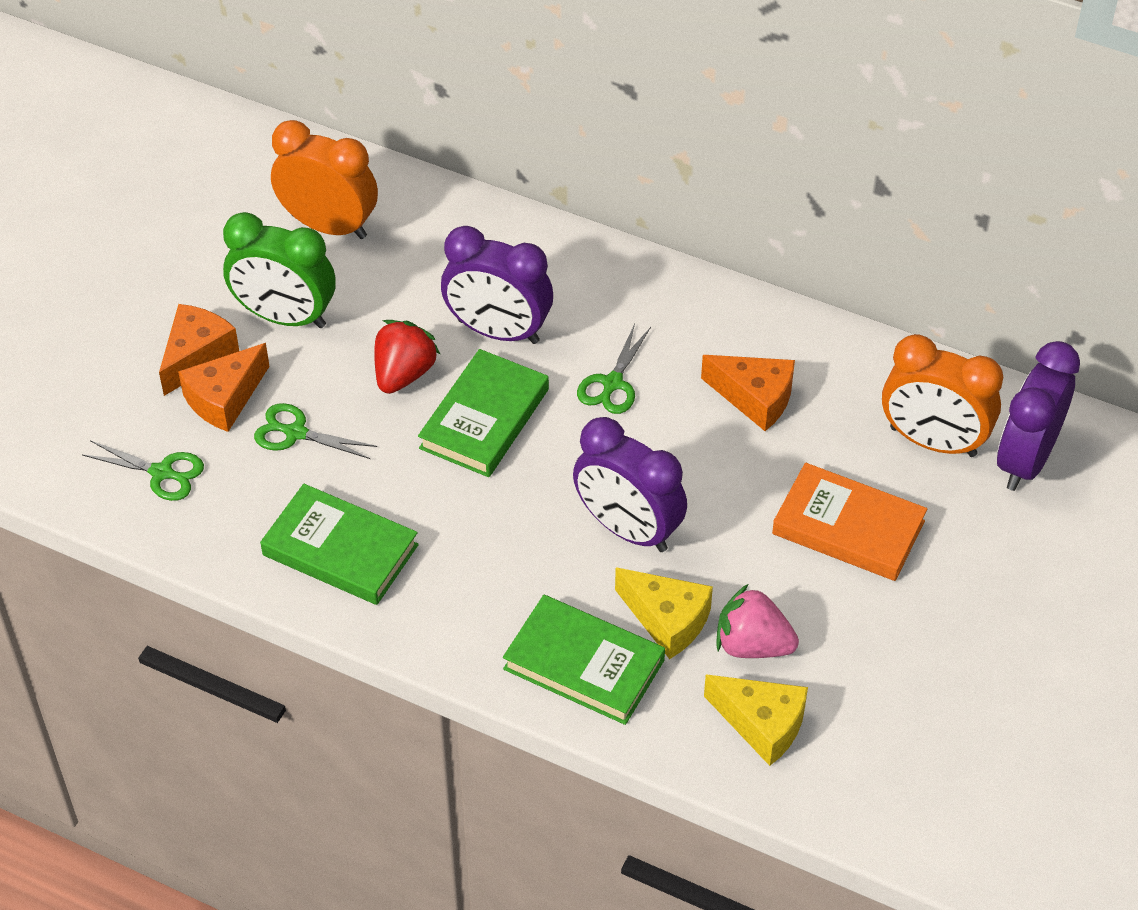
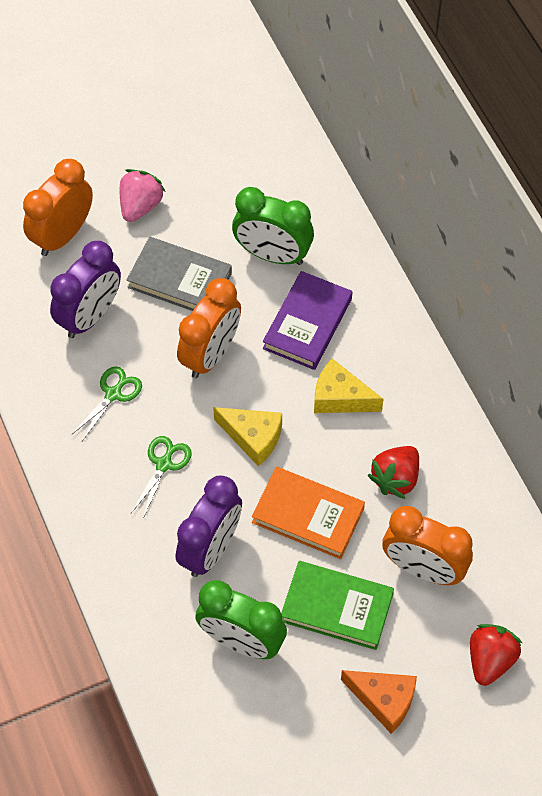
green book: 3 -> 1
green clock: 1 -> 2
green scissors: 3 -> 2
grey book: 0 -> 1
orange cheese: 3 -> 1
orange clock: 2 -> 3
purple book: 0 -> 1
purple clock: 3 -> 2
red strawberry: 1 -> 2

